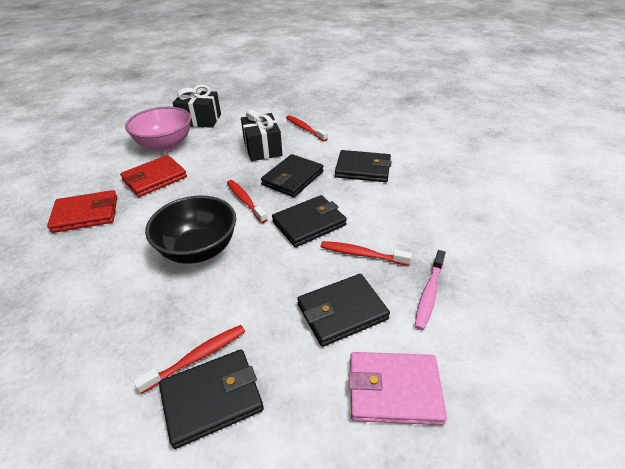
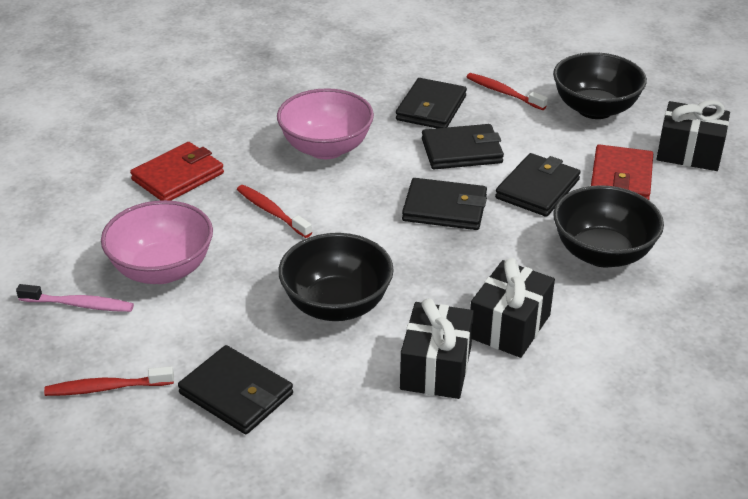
black bowl: 1 -> 3
black gift: 2 -> 3
pink bowl: 1 -> 2
pink wallet: 1 -> 0
red toothbrush: 4 -> 3

